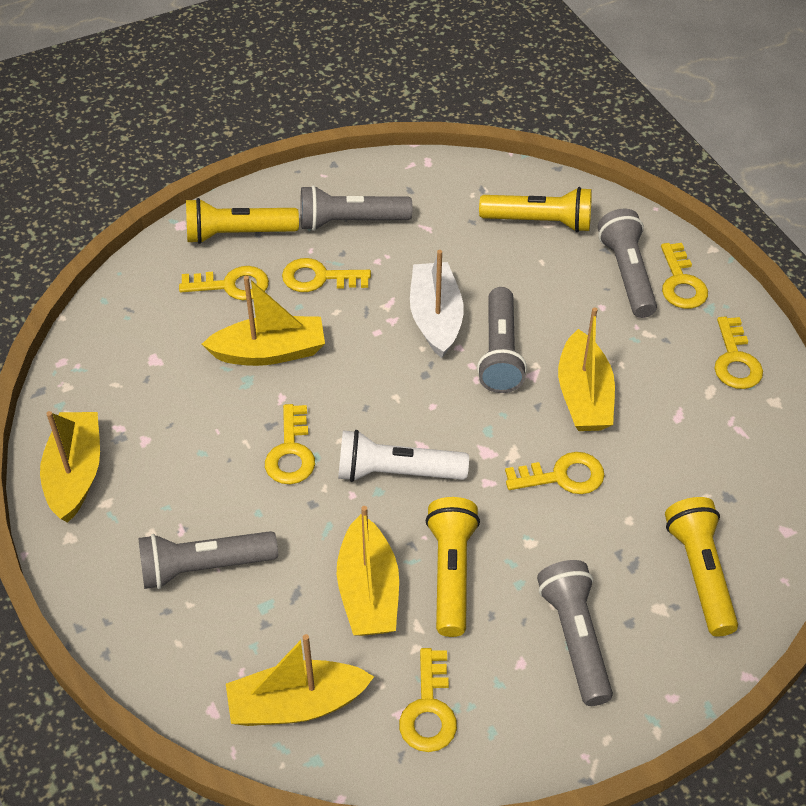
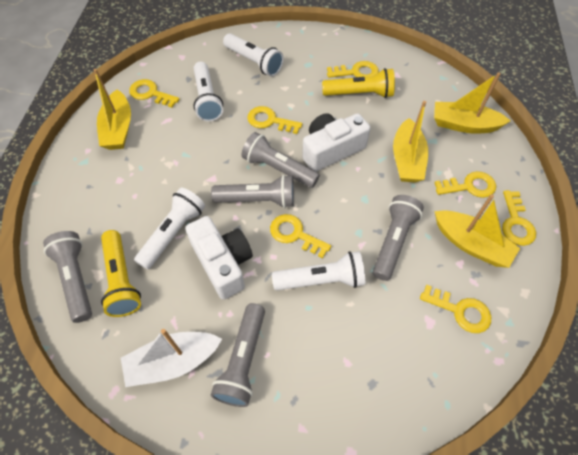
white camera: 0 -> 2
white flashlight: 1 -> 4
yellow boat: 5 -> 4
yellow flashlight: 4 -> 2

